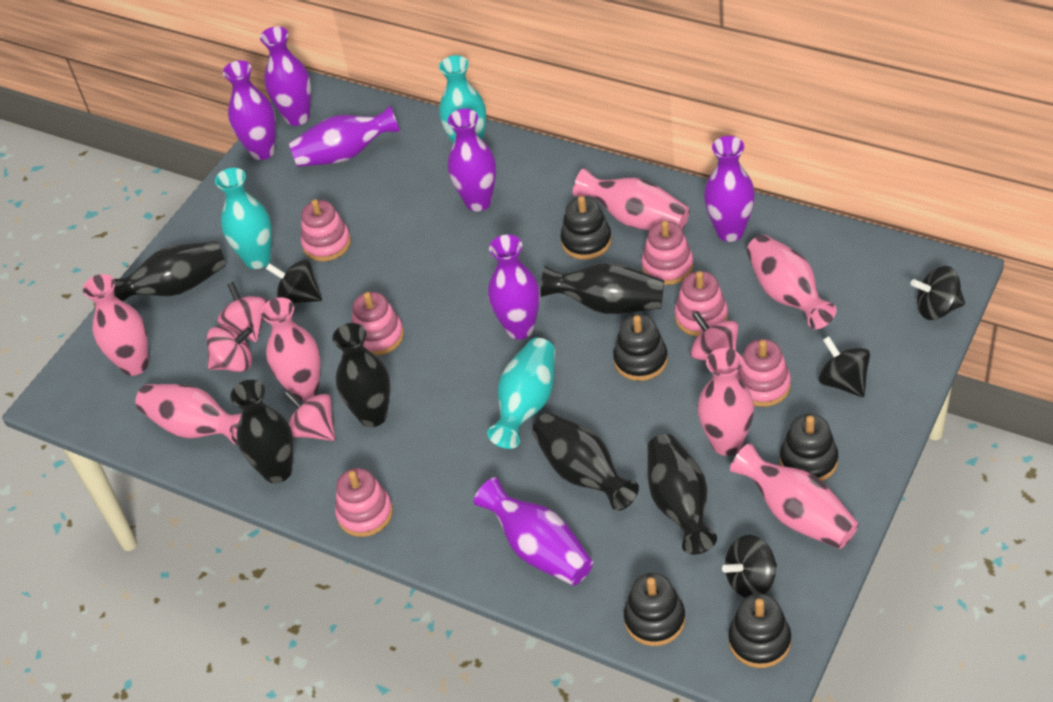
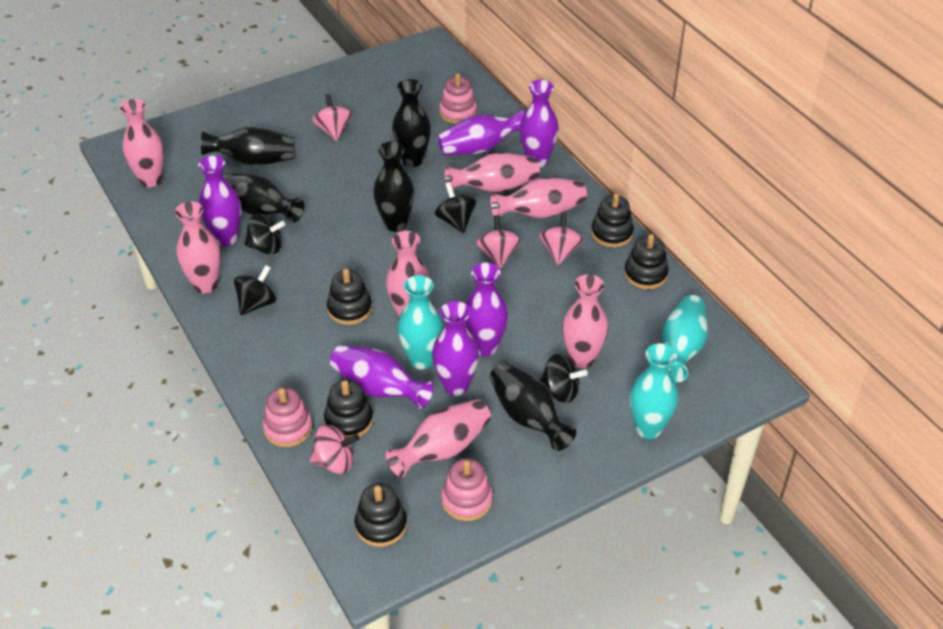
black vase: 6 -> 5
pink stacking toy: 6 -> 3
purple vase: 7 -> 6

